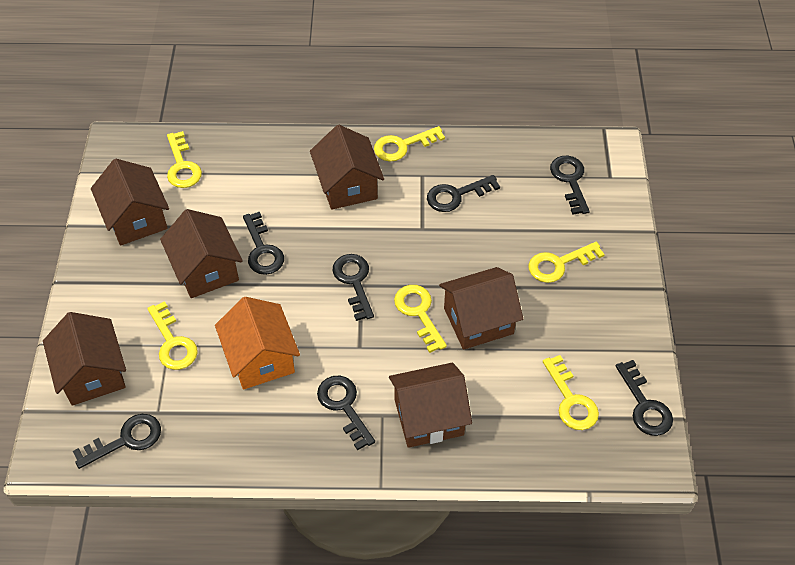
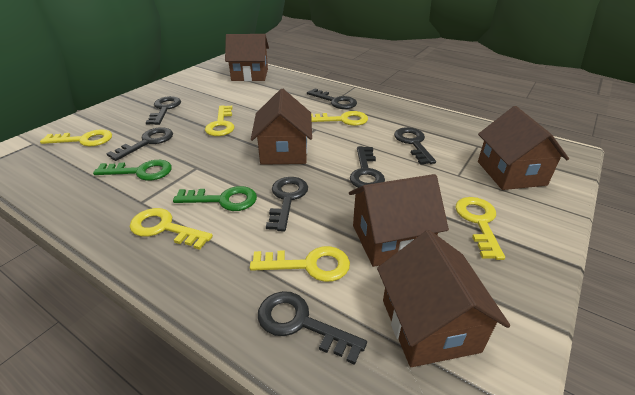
brown house: 6 -> 5
green key: 0 -> 2
orange house: 1 -> 0

